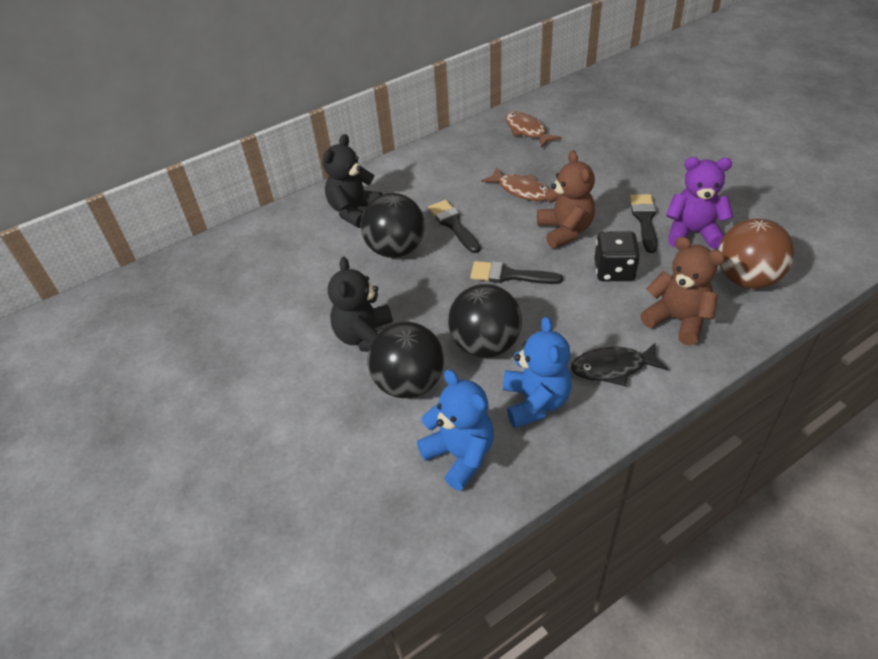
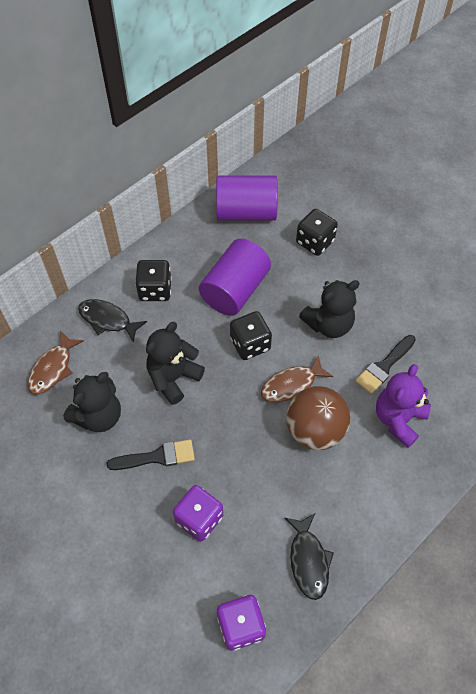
black ball: 3 -> 0
black brush: 3 -> 2
black dice: 1 -> 3
black fish: 1 -> 2
black teddy bear: 2 -> 3
blue teddy bear: 2 -> 0
brown teddy bear: 2 -> 0
purple cylinder: 0 -> 2
purple dice: 0 -> 2

